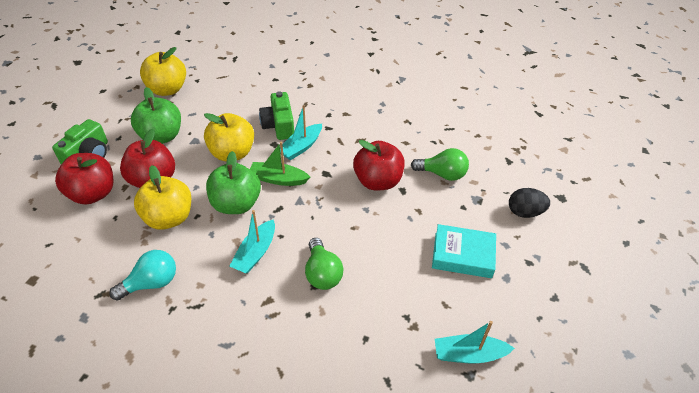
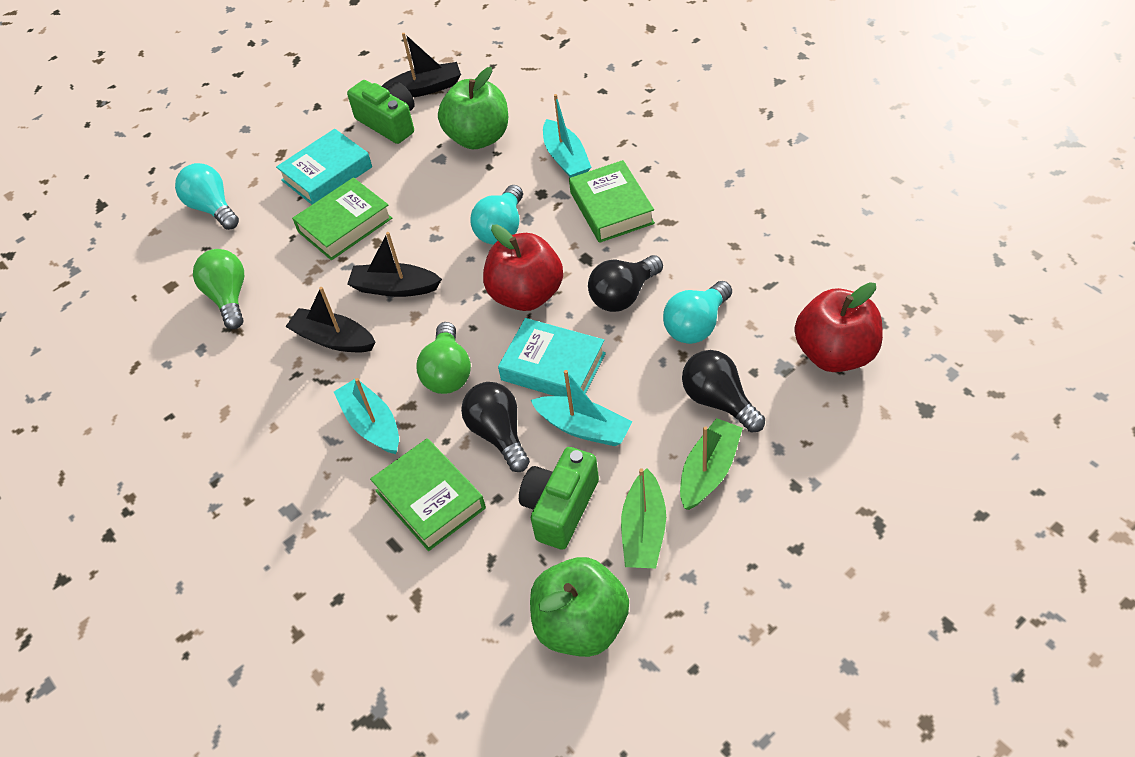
black boat: 0 -> 3
black egg: 1 -> 0
black light bulb: 0 -> 3
green boat: 1 -> 2
green book: 0 -> 3
red apple: 3 -> 2
turquoise book: 1 -> 2
turquoise light bulb: 1 -> 3
yellow apple: 3 -> 0

